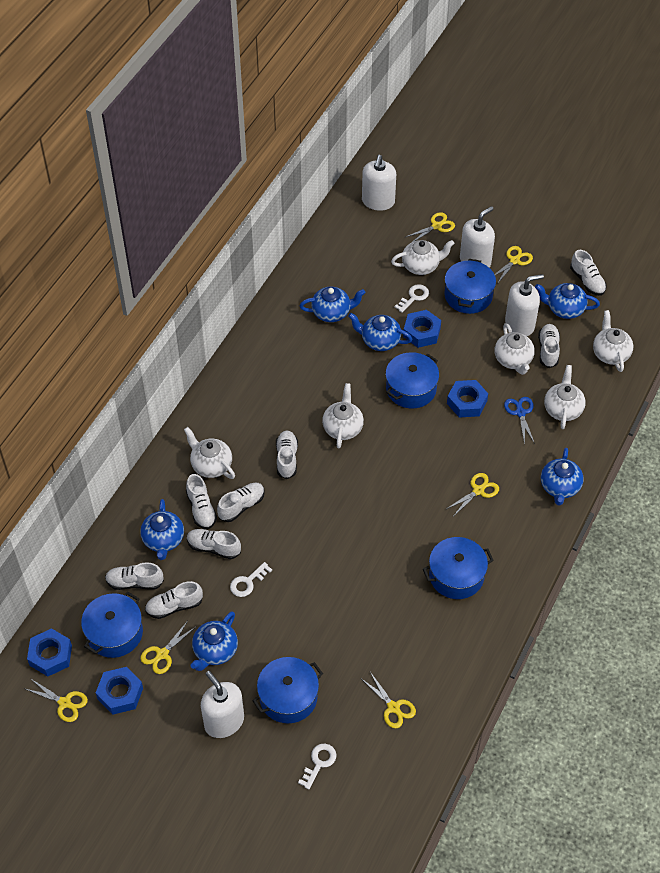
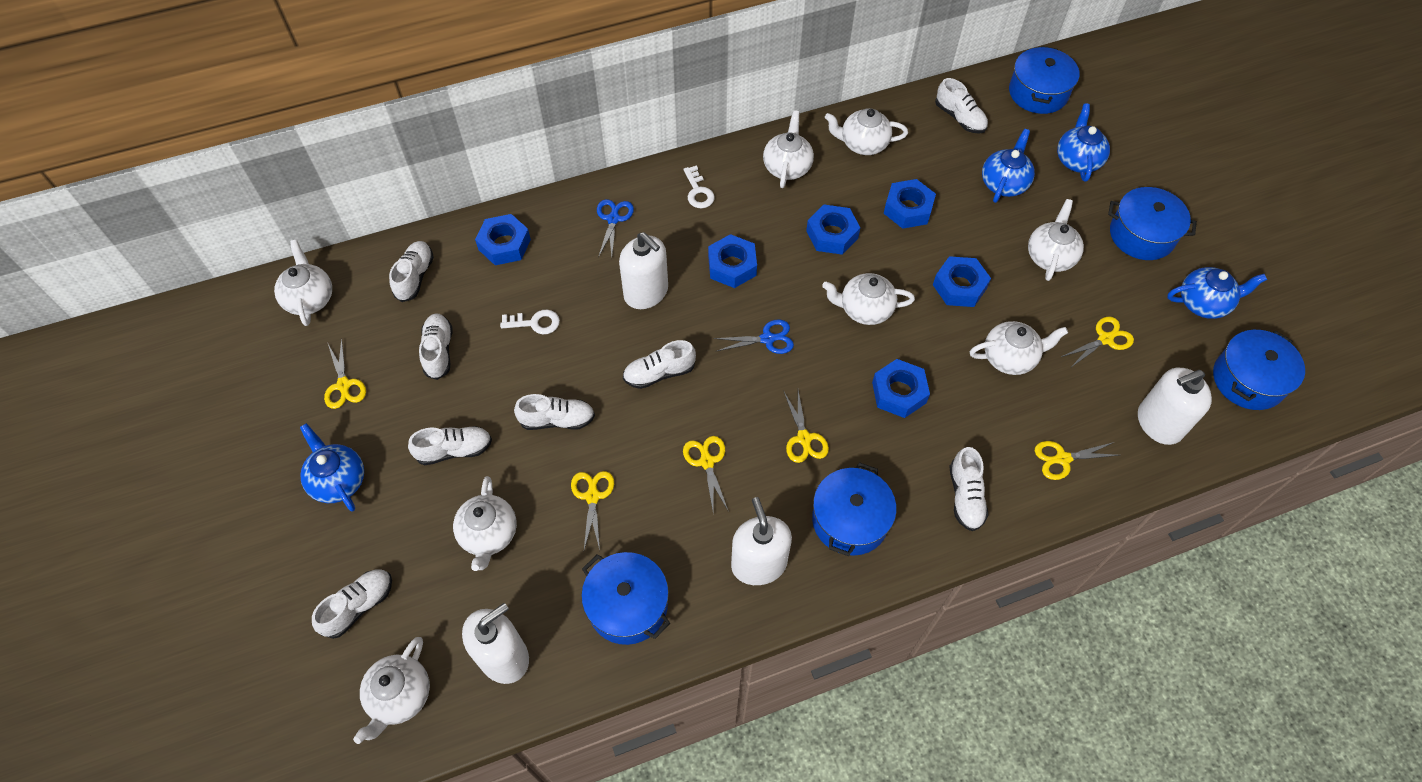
blue nut: 4 -> 6
blue scissors: 1 -> 2
blue teapot: 6 -> 4
white key: 3 -> 2
white teapot: 6 -> 8

